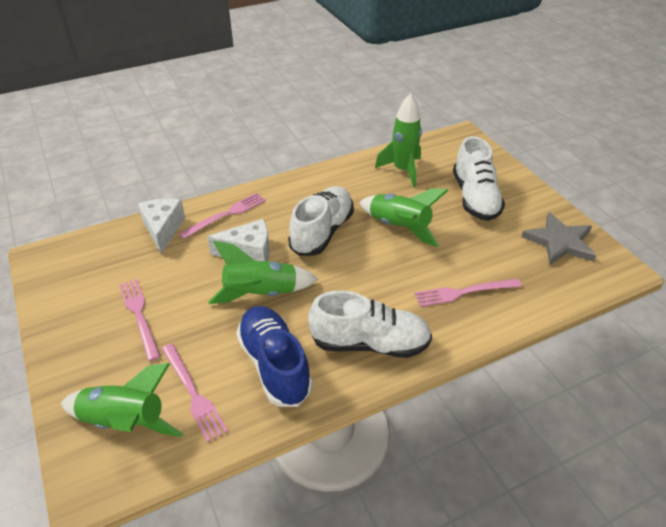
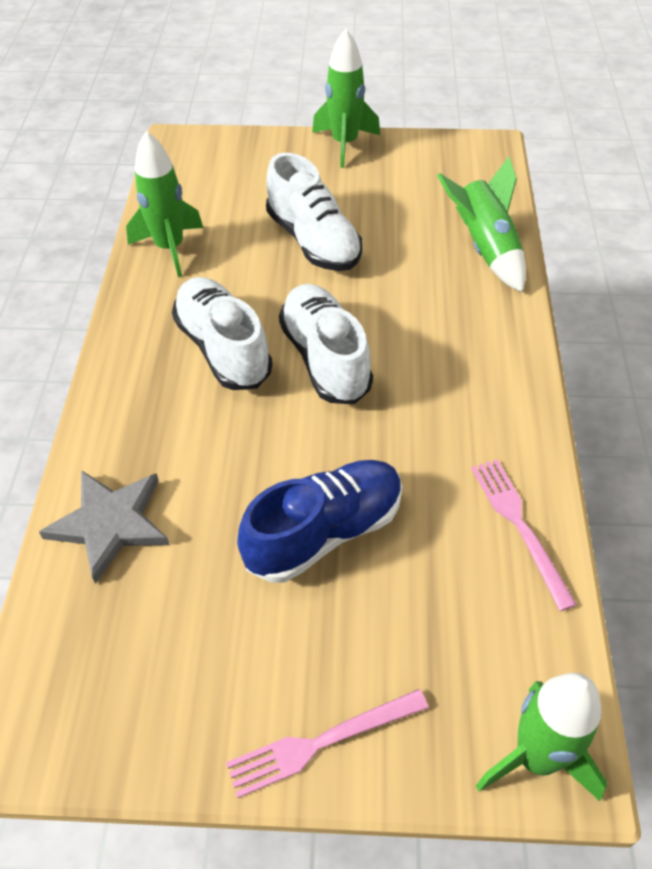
pink fork: 4 -> 2
white cheese: 2 -> 0

